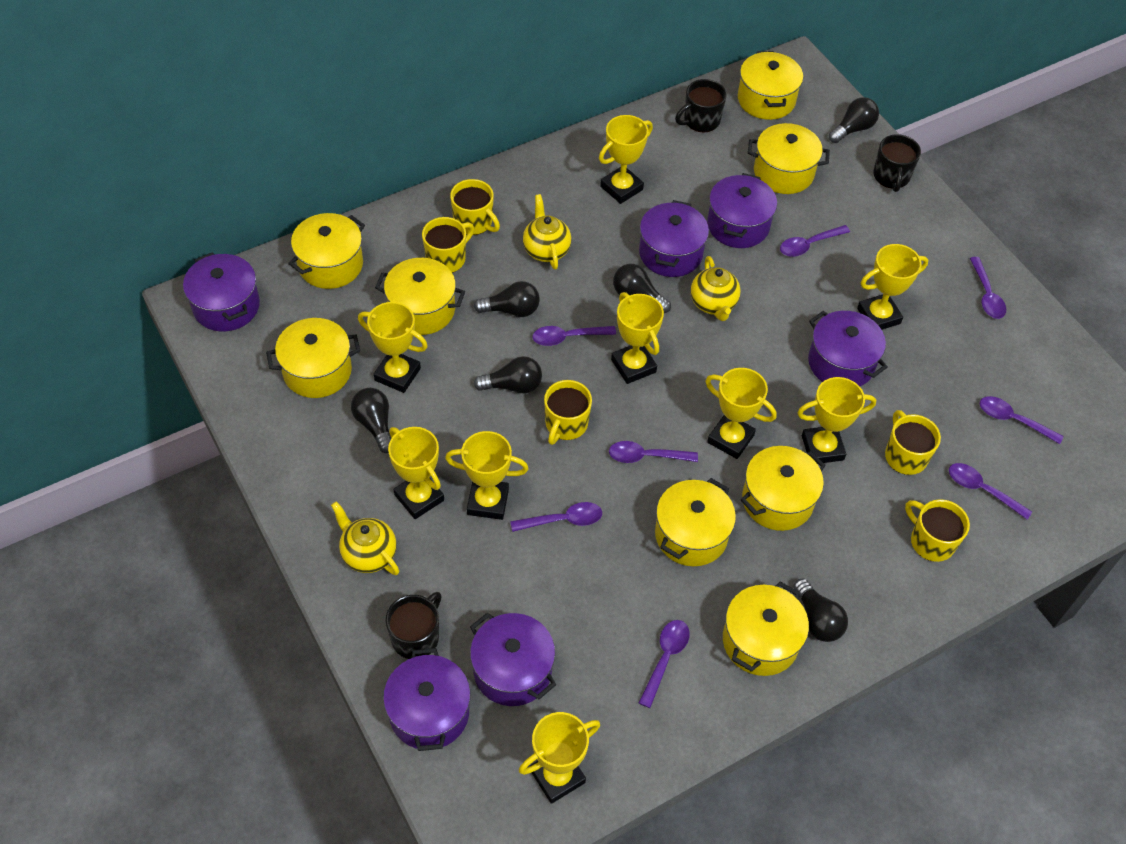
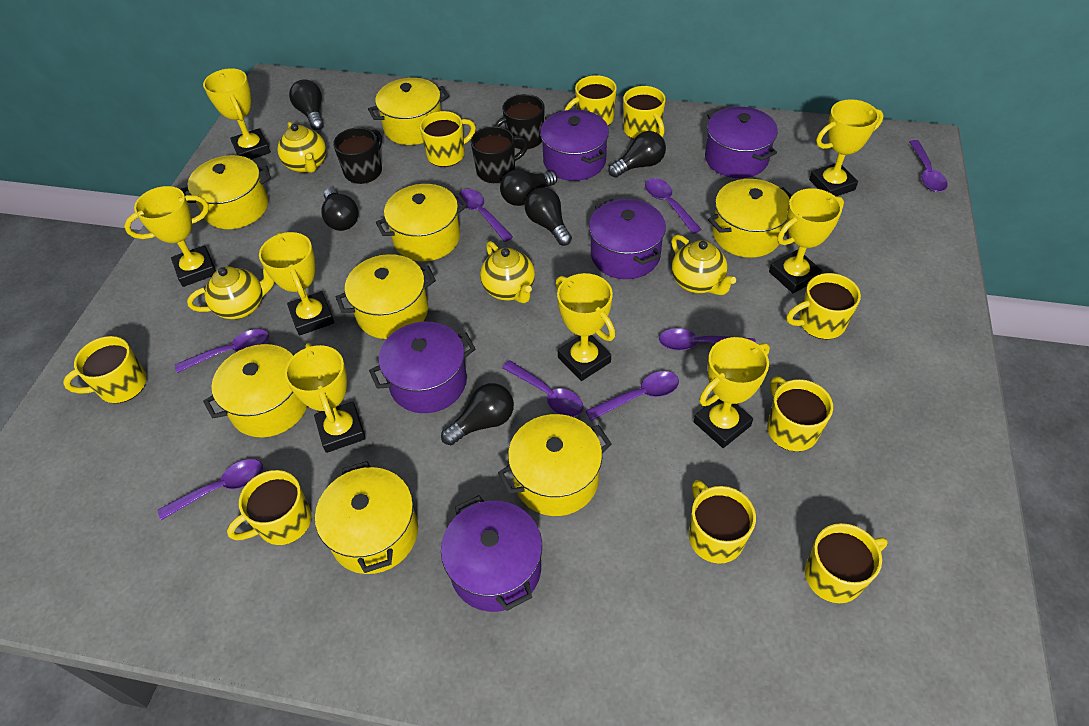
purple pot: 6 -> 5
yellow mug: 5 -> 9
yellow teapot: 3 -> 4
yellow trophy: 9 -> 8

